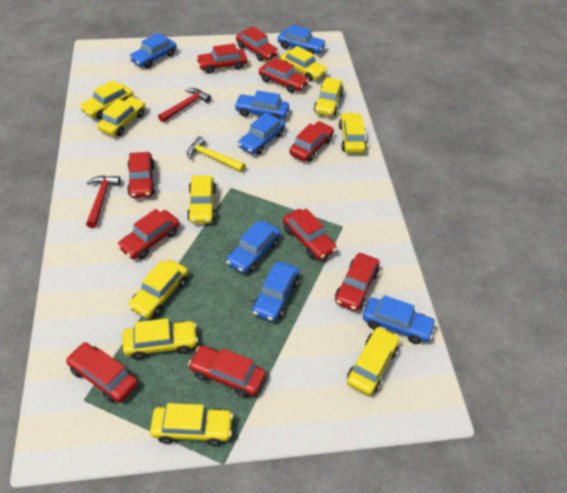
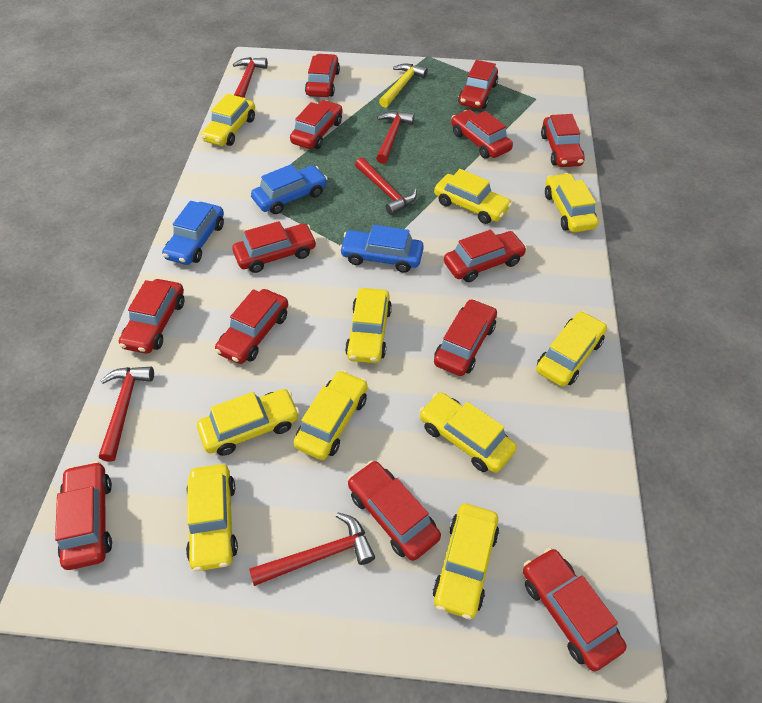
blue car: 7 -> 3
red car: 10 -> 13
red hammer: 2 -> 5

